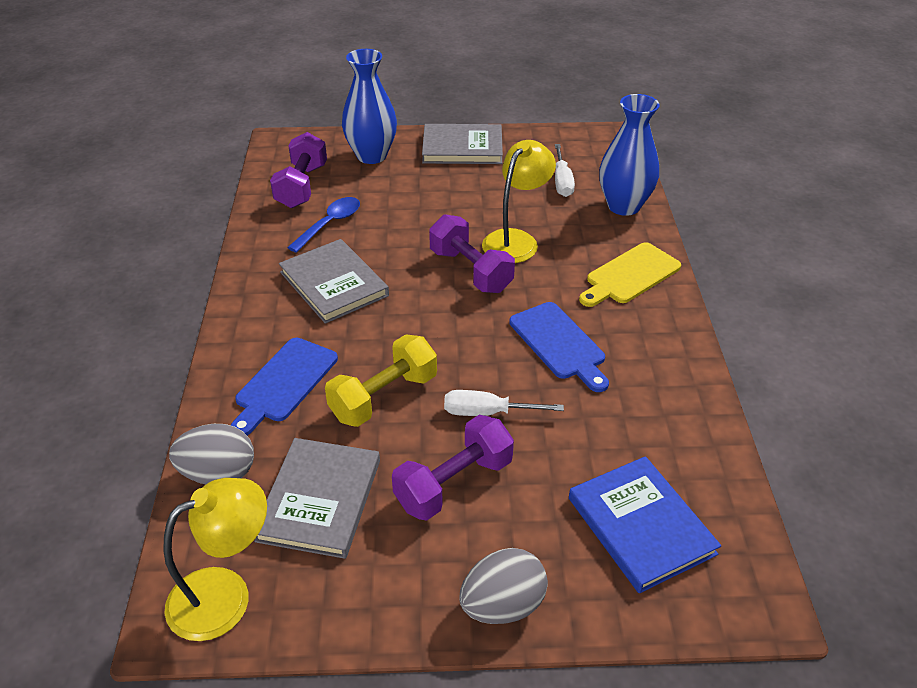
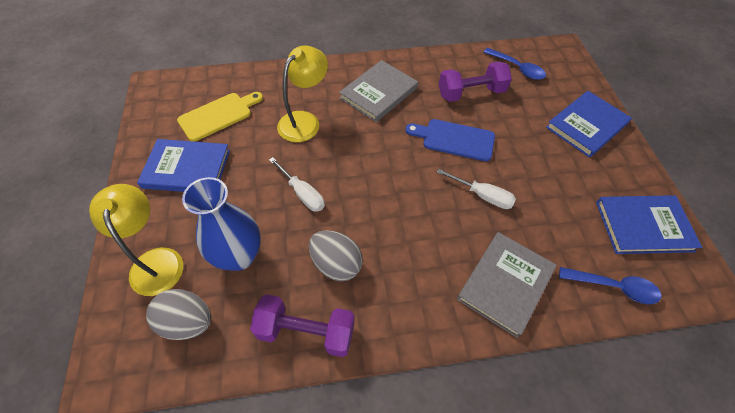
blue book: 1 -> 3
blue cutting board: 2 -> 1
blue spoon: 1 -> 2
blue vase: 2 -> 1
grey book: 3 -> 2
purple dumbbell: 3 -> 2
yellow dumbbell: 1 -> 0

